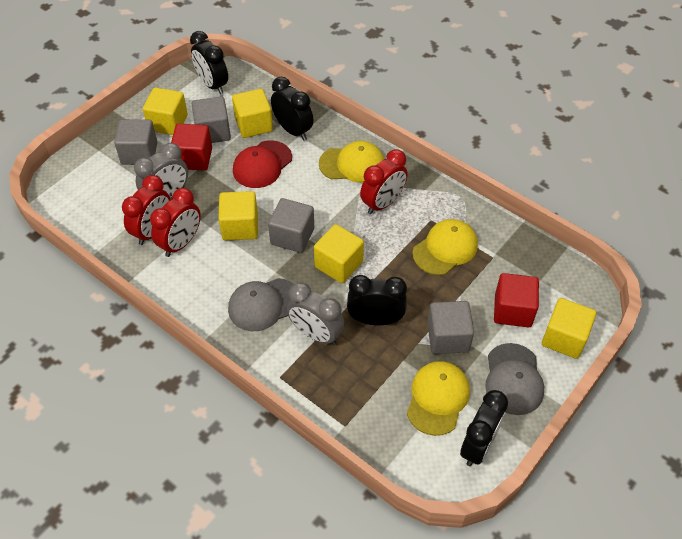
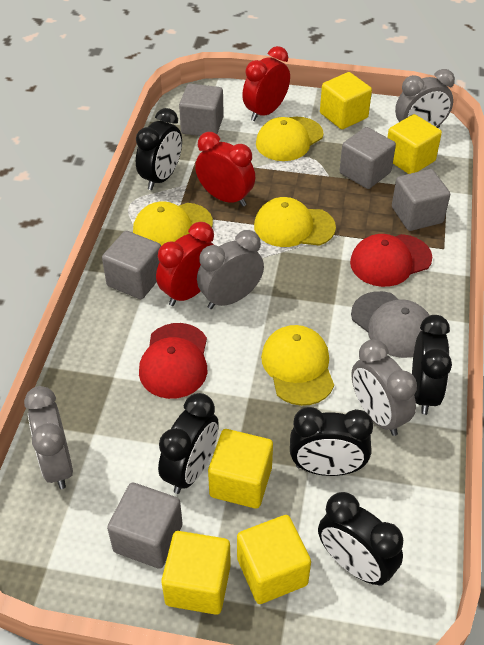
black clock: 4 -> 5
grey cap: 2 -> 1
grey clock: 2 -> 4
grey cube: 4 -> 5
red cap: 1 -> 2
red cube: 2 -> 0
yellow cap: 3 -> 4

